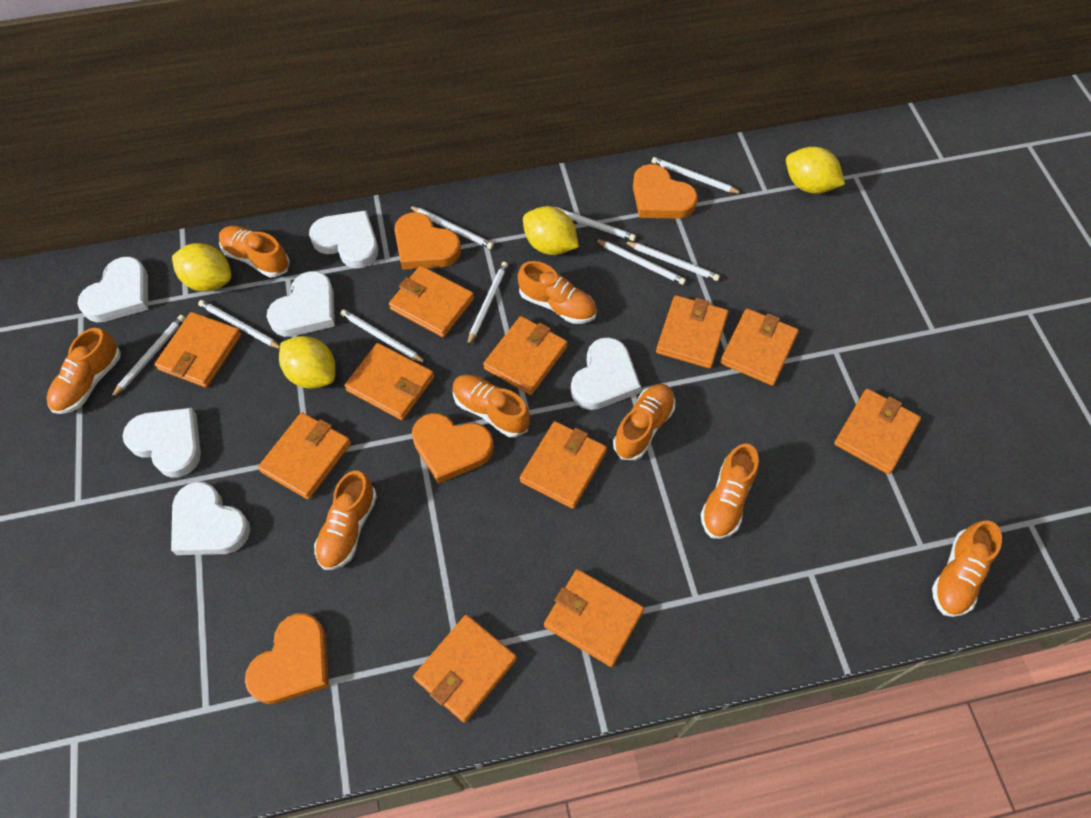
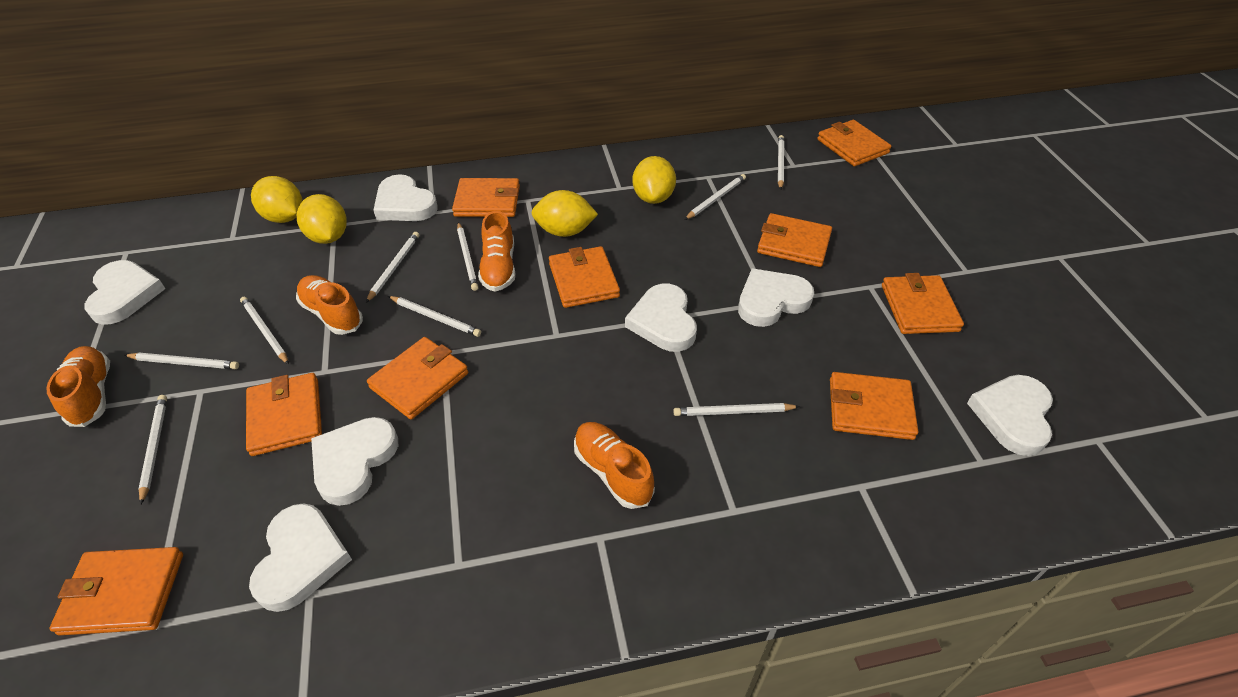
orange heart: 4 -> 0
orange shoe: 8 -> 4
orange wallet: 11 -> 9
white heart: 6 -> 7

